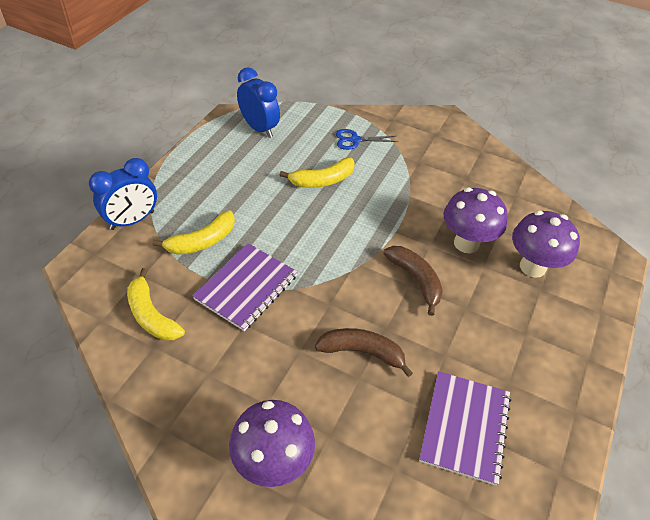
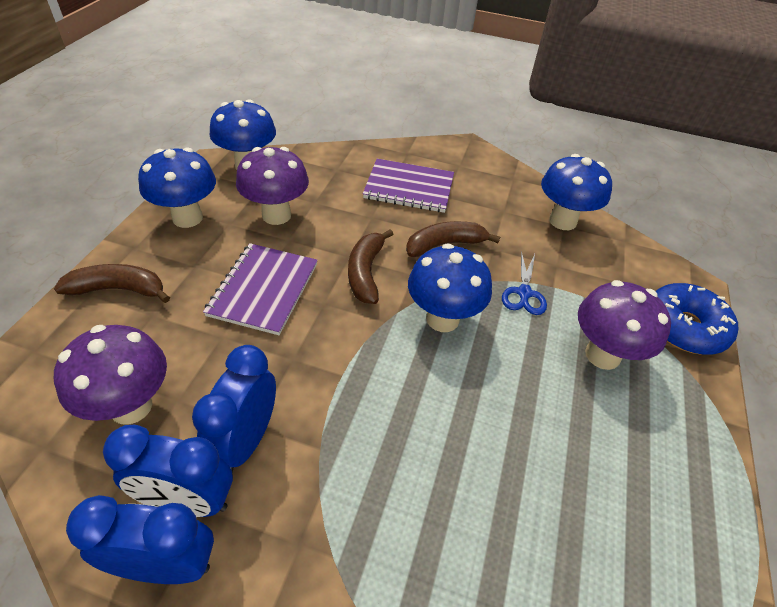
blue clock: 2 -> 3
blue donut: 0 -> 1
blue mushroom: 0 -> 4
brown banana: 2 -> 3
yellow banana: 3 -> 0

